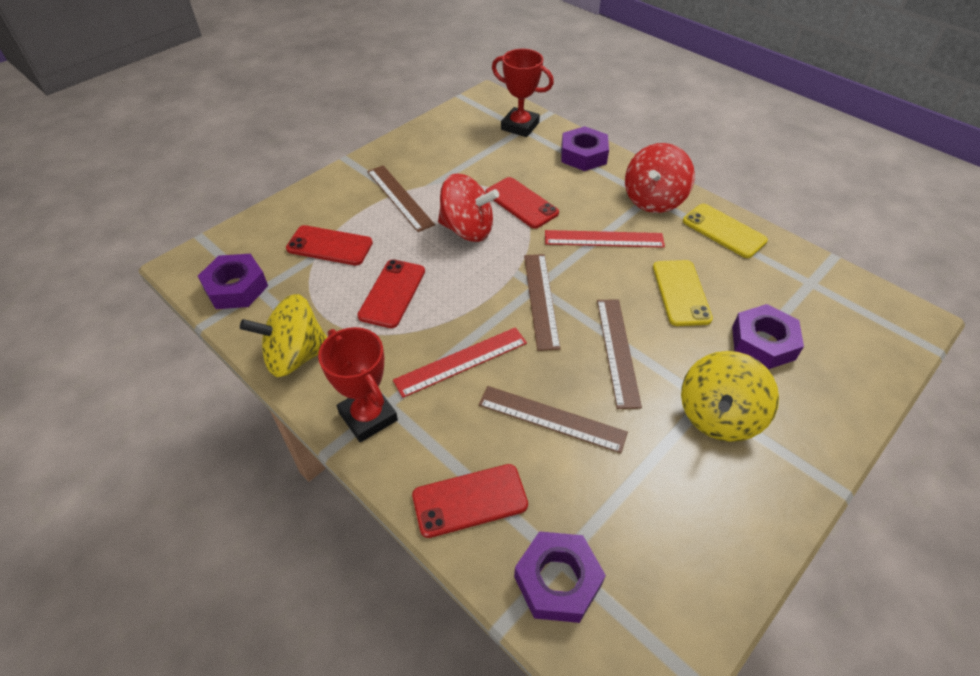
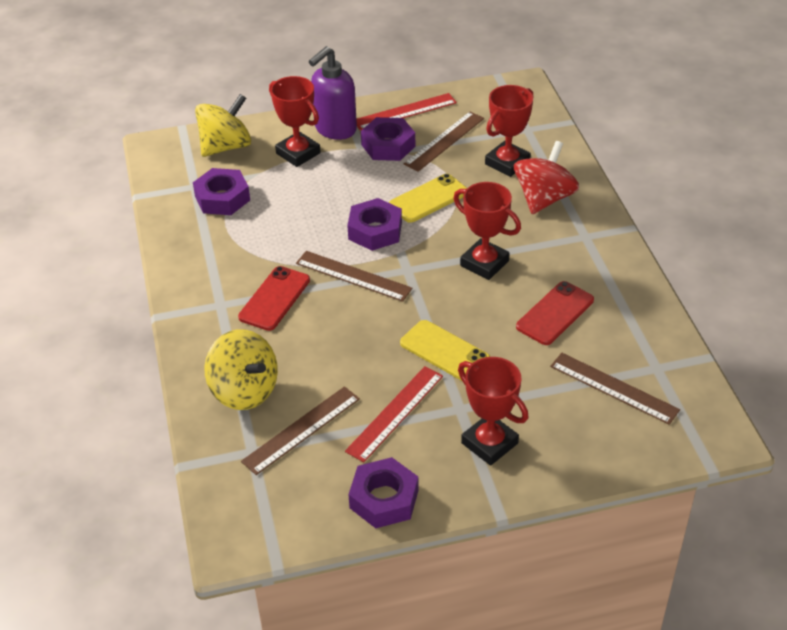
purple soap dispenser: 0 -> 1
red phone: 4 -> 2
red spinning top: 2 -> 1
red trophy: 2 -> 4

